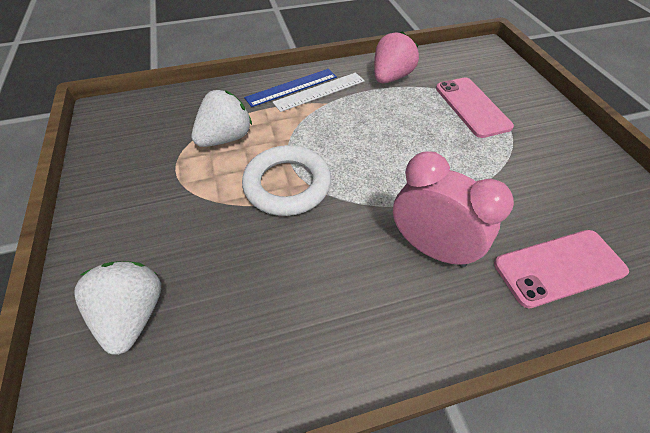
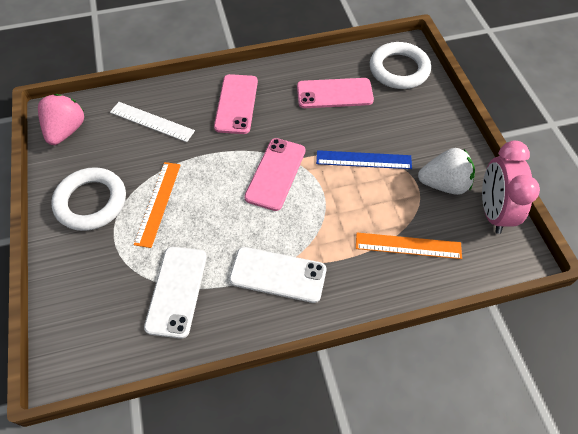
orange ruler: 0 -> 2
pink phone: 2 -> 3
white phone: 0 -> 2
white ring: 1 -> 2
white strawberry: 2 -> 1

